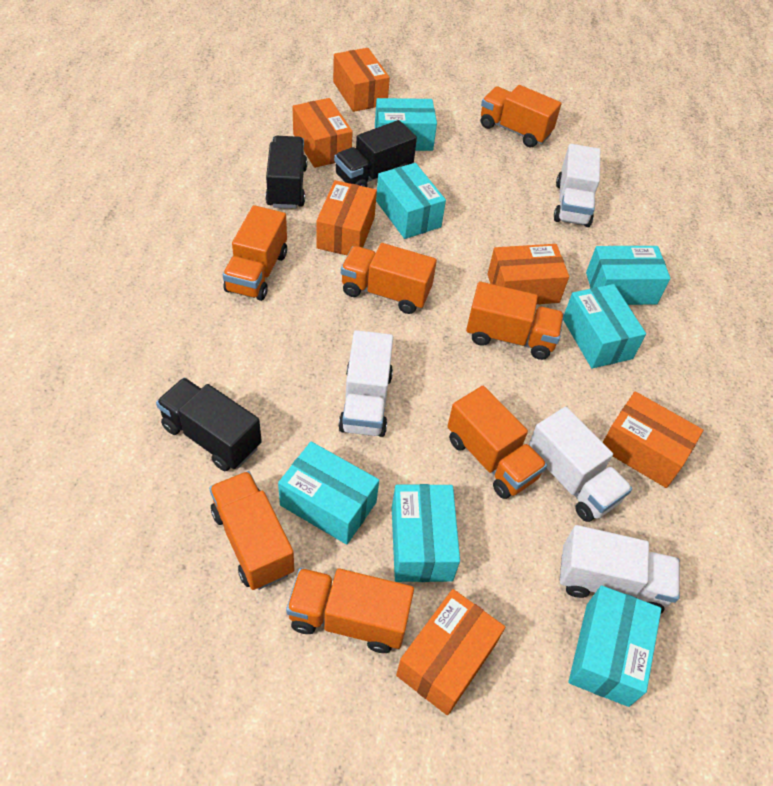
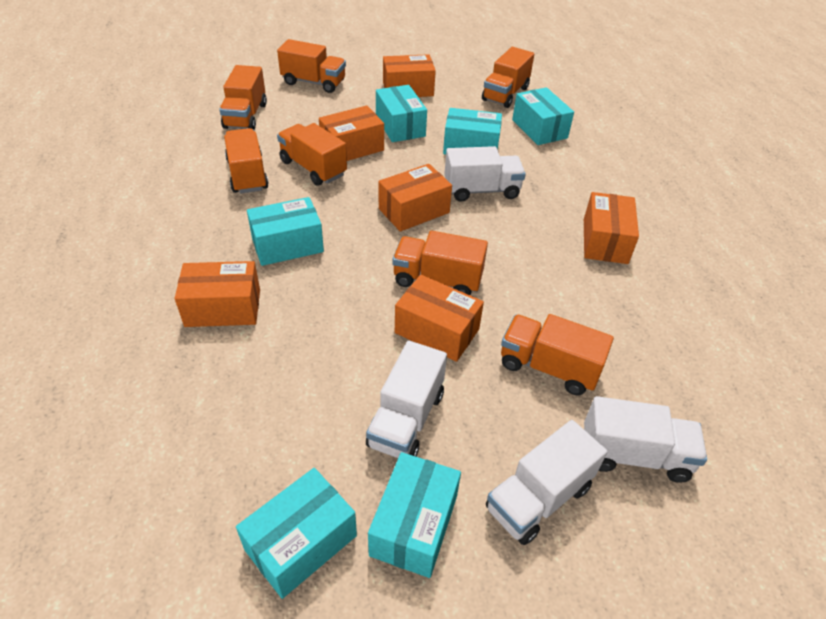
black truck: 3 -> 0
turquoise box: 7 -> 6

